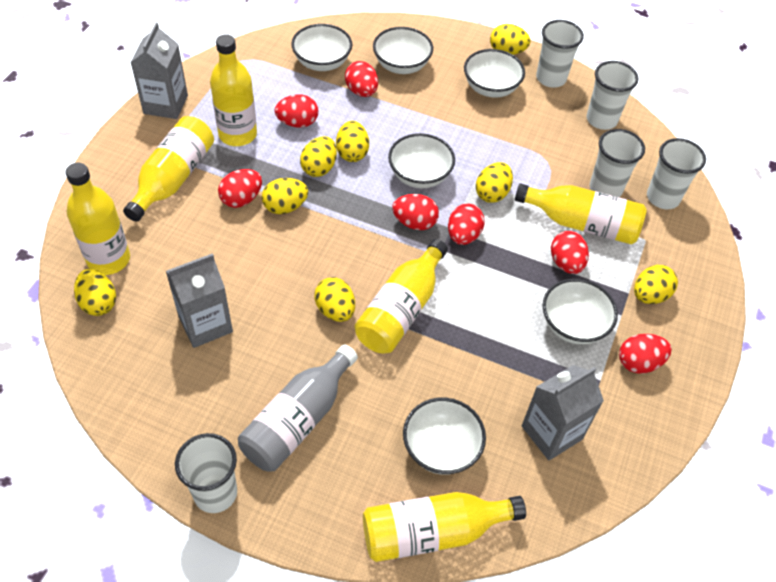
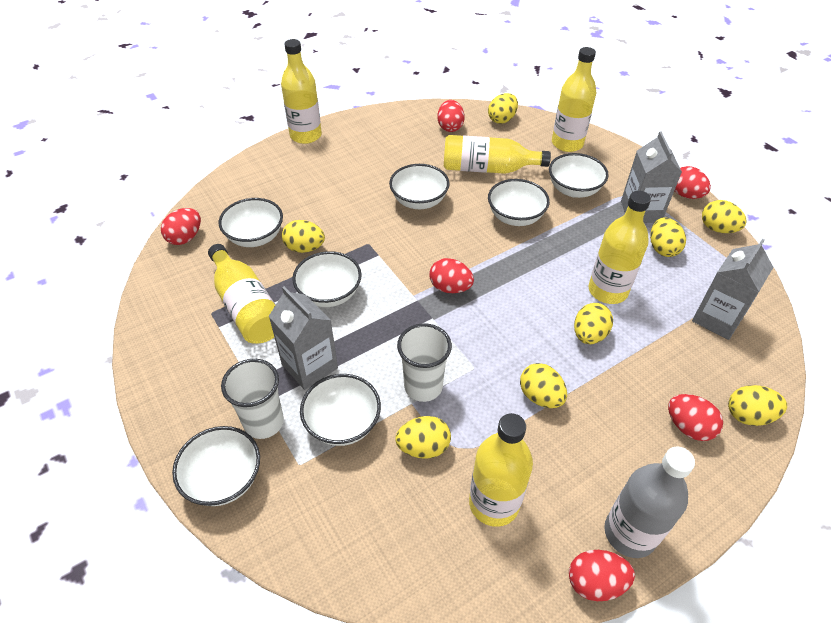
red egg: 7 -> 6
white bowl: 6 -> 7
white cup: 5 -> 2

